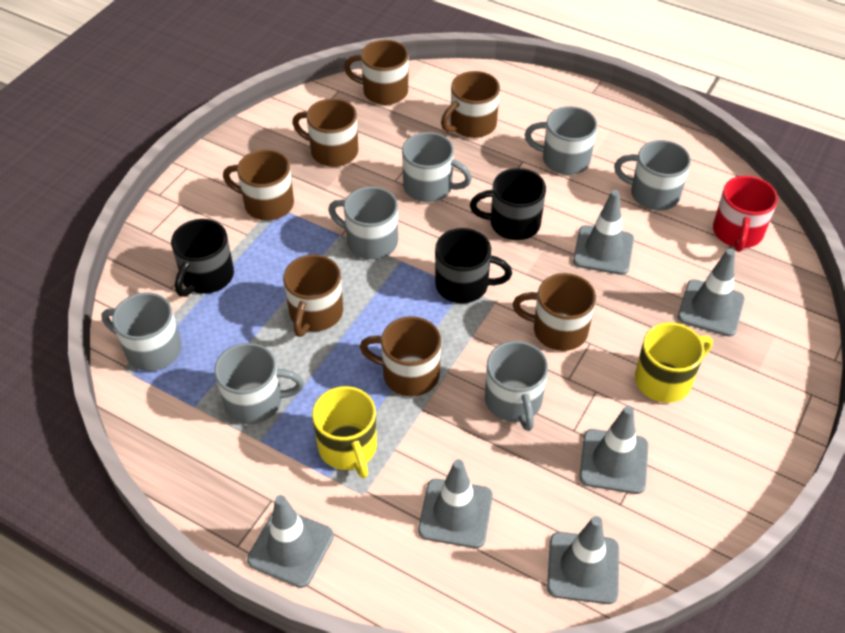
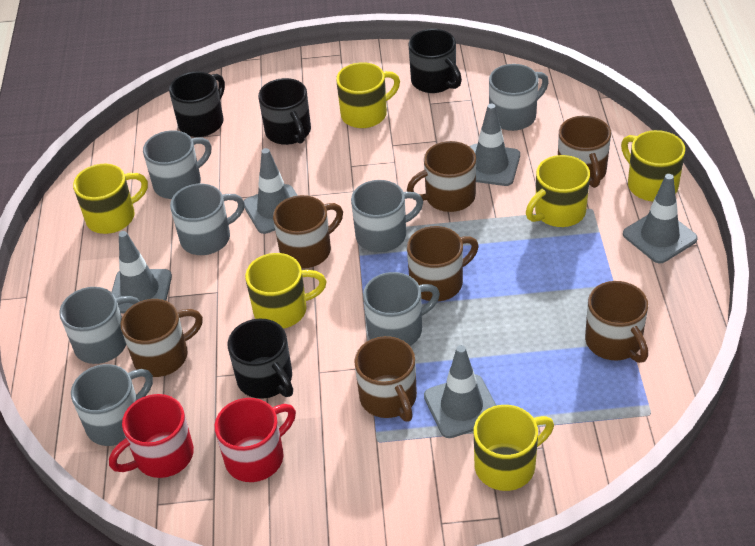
black mug: 3 -> 4
grey traffic cone: 6 -> 5
red mug: 1 -> 2
yellow mug: 2 -> 6

